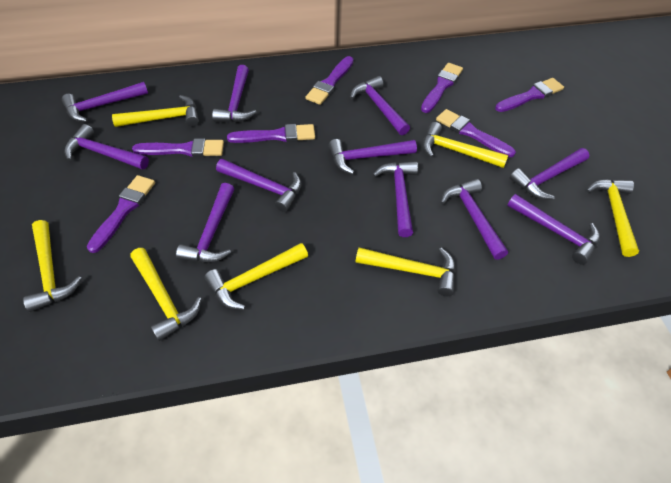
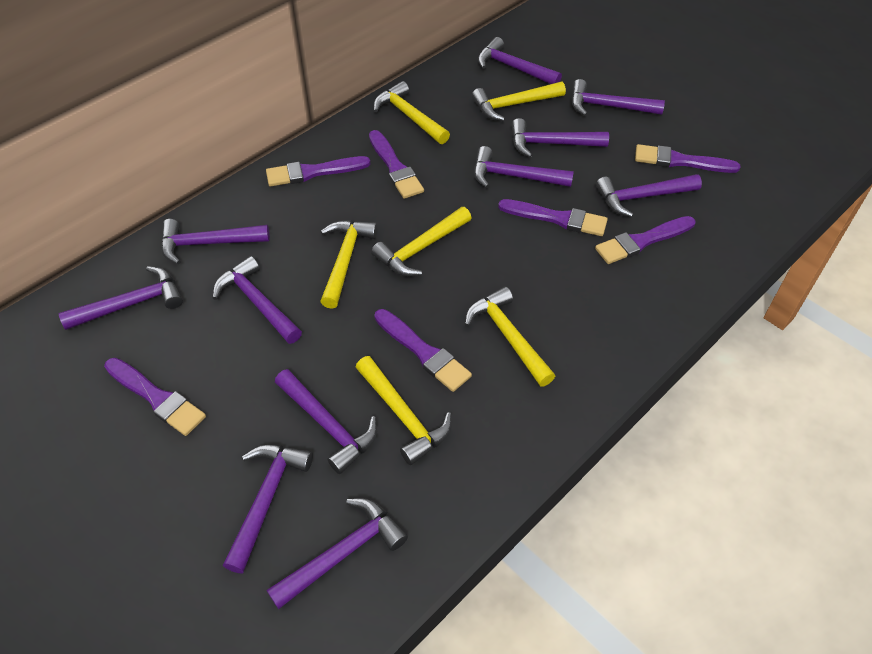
yellow hammer: 7 -> 6

